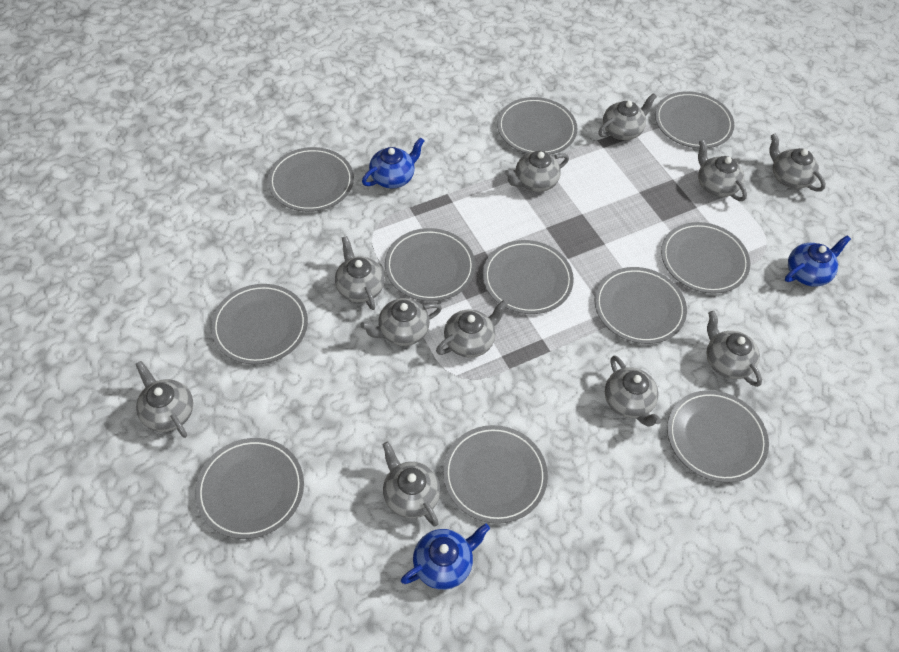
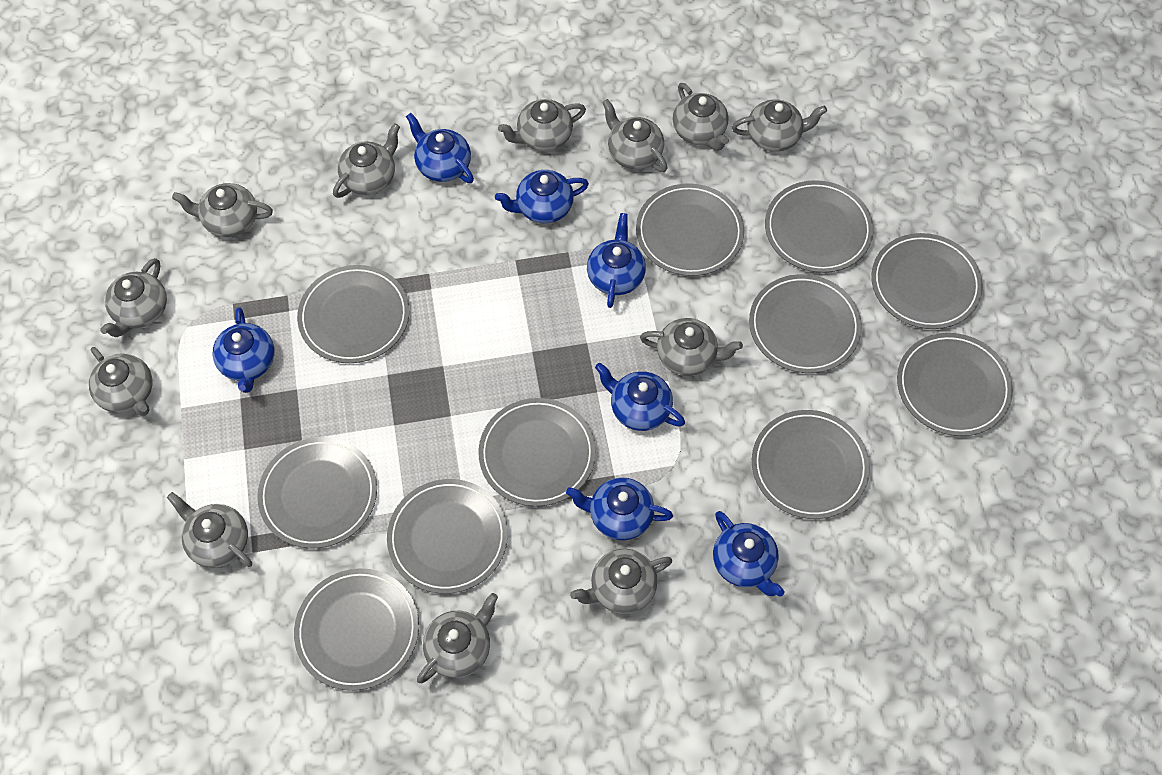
blue teapot: 3 -> 7
grey teapot: 11 -> 12

